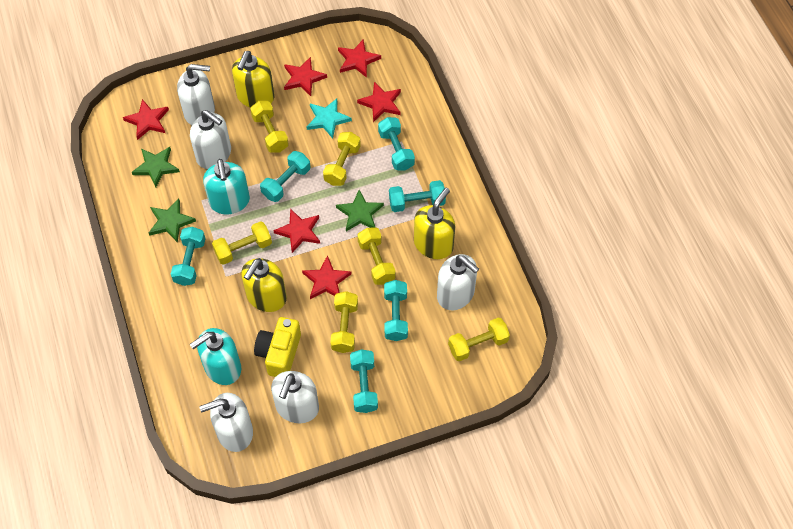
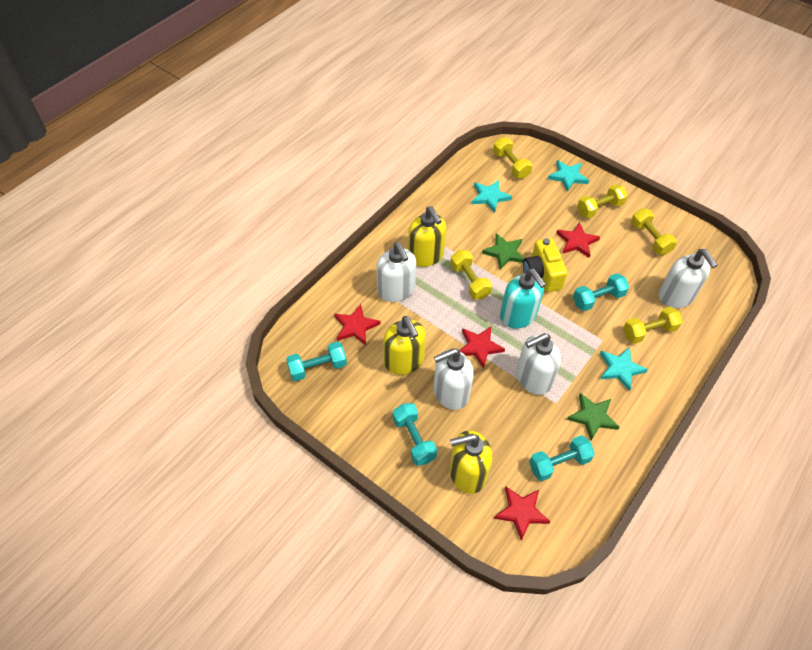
green star: 3 -> 2
red star: 6 -> 4
turquoise dumbbell: 6 -> 4
turquoise soap dispenser: 2 -> 1
turquoise star: 1 -> 3
white soap dispenser: 5 -> 4
yellow dumbbell: 6 -> 5

